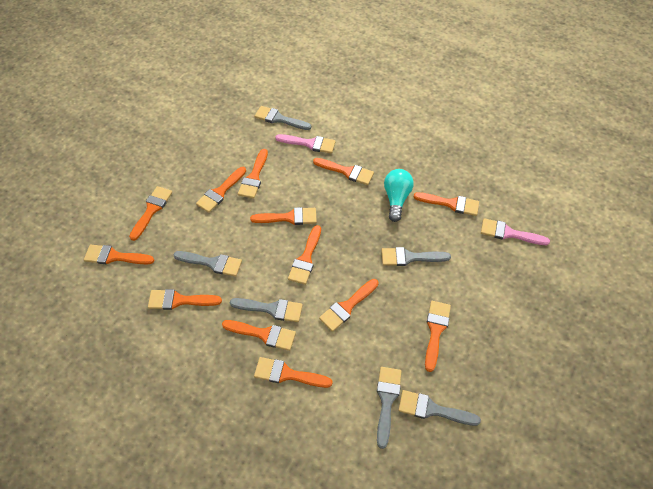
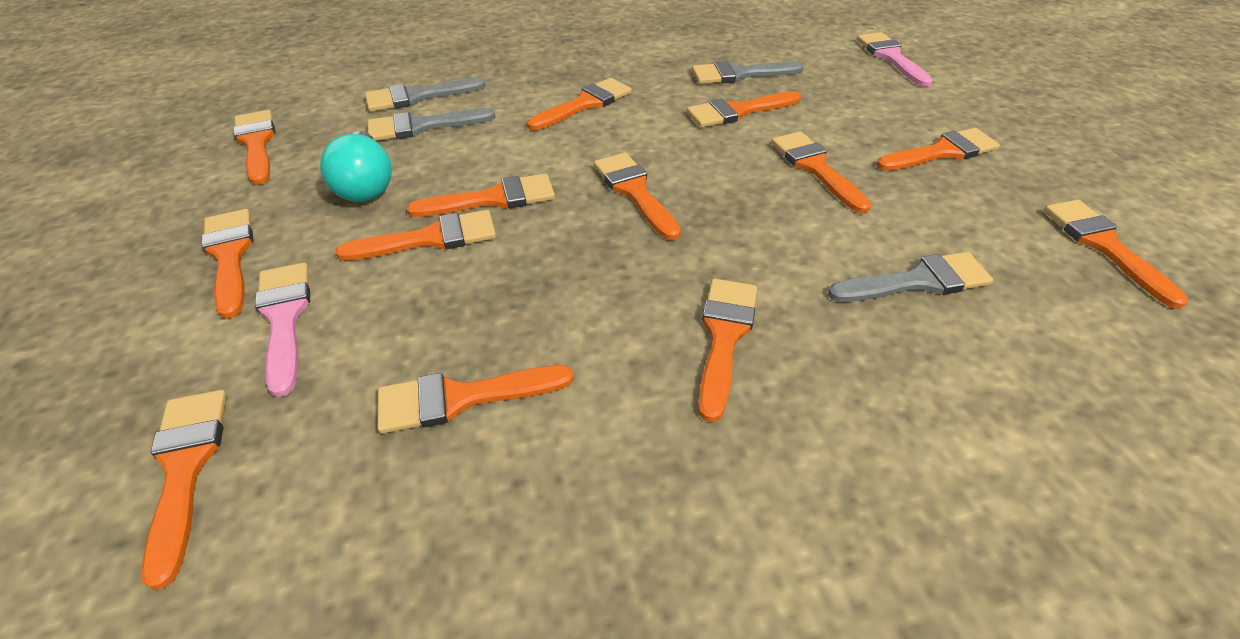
grey brush: 6 -> 4

